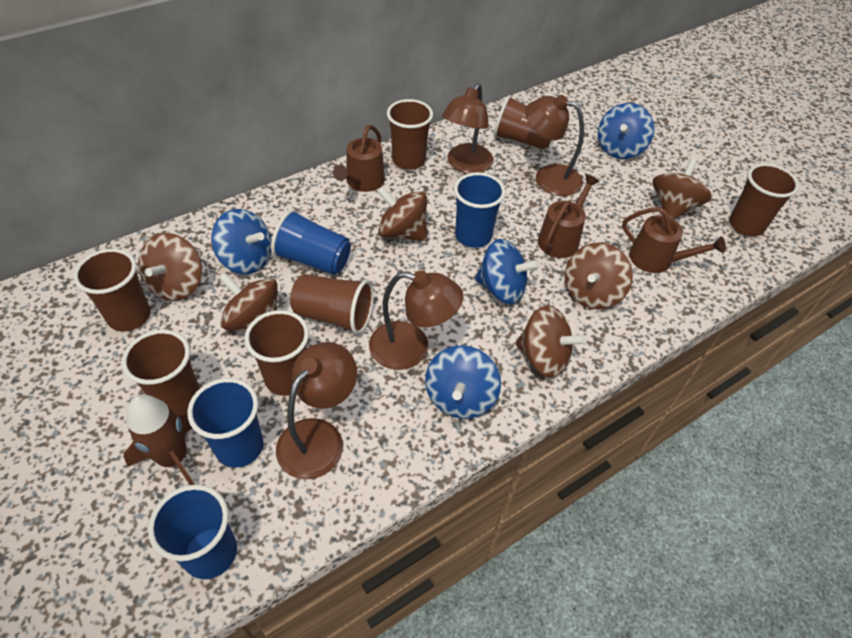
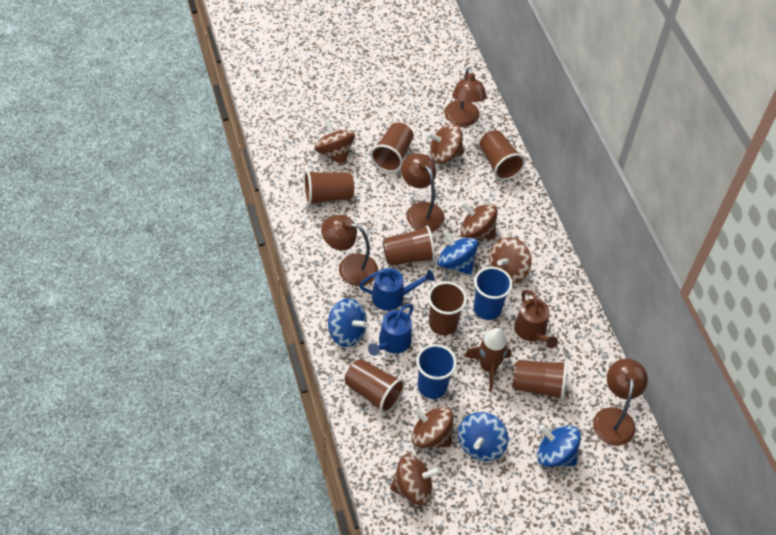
blue cup: 4 -> 2
blue watering can: 0 -> 2
brown watering can: 3 -> 1

